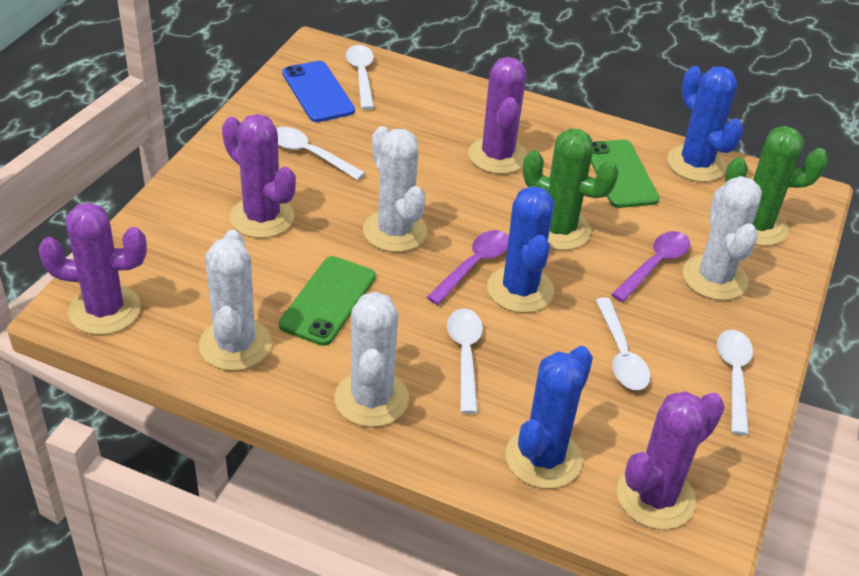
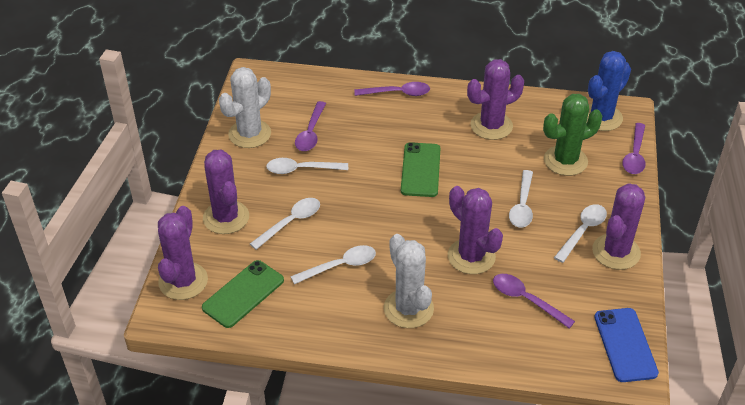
blue cactus: 3 -> 1
green cactus: 2 -> 1
purple cactus: 4 -> 5
purple spoon: 2 -> 4
white cactus: 4 -> 2

